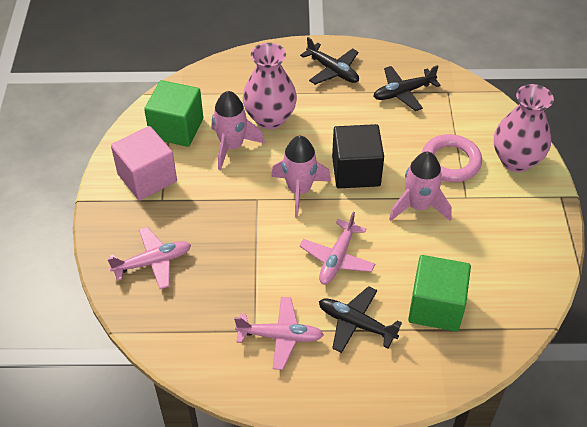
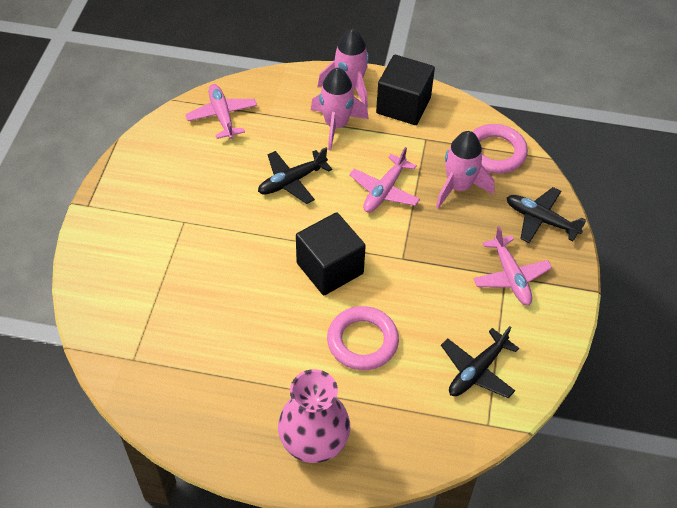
black cube: 1 -> 2
green cube: 2 -> 0
pink cube: 1 -> 0
pink ring: 1 -> 2
pink vase: 2 -> 1

